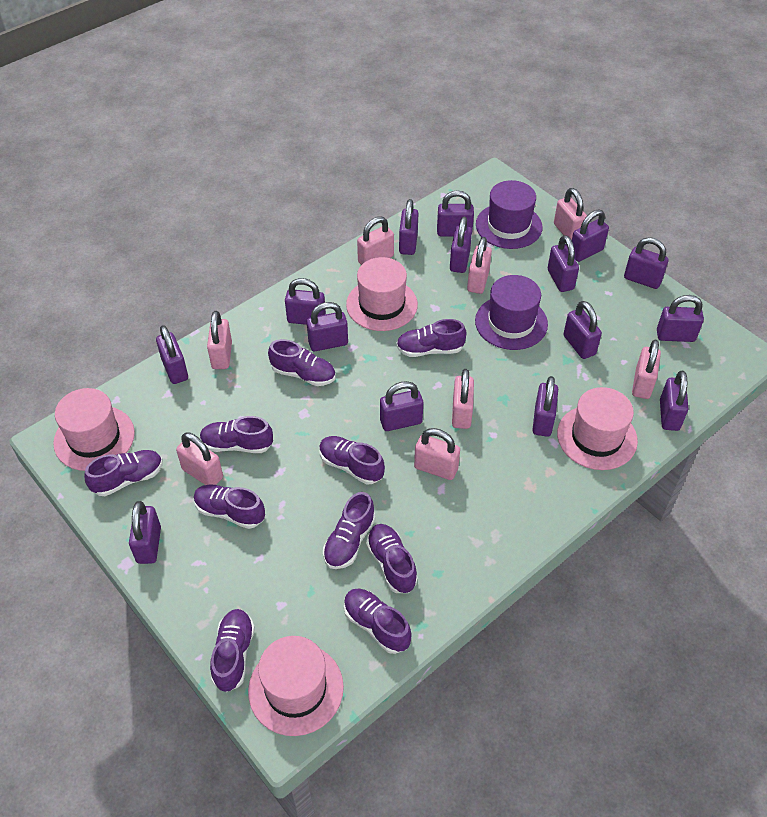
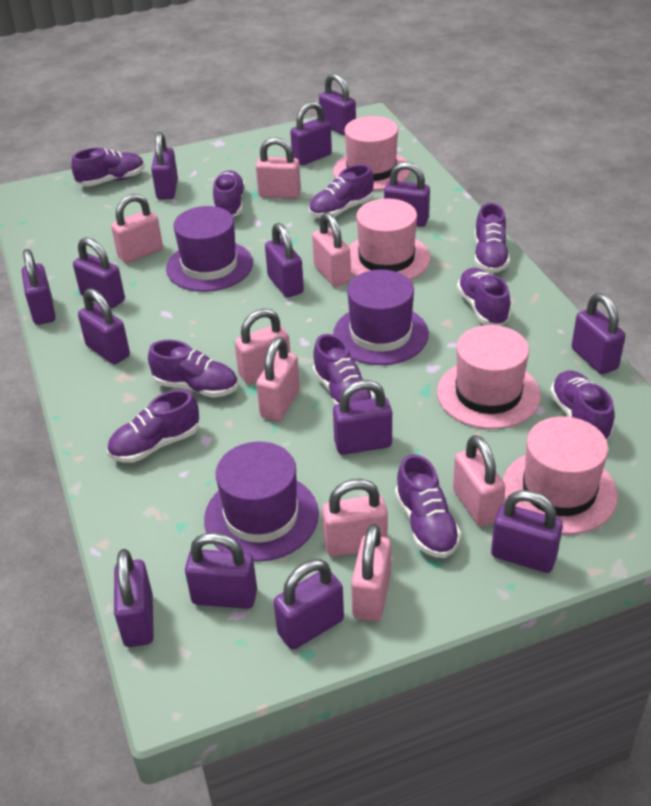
purple hat: 2 -> 3
purple padlock: 15 -> 14

